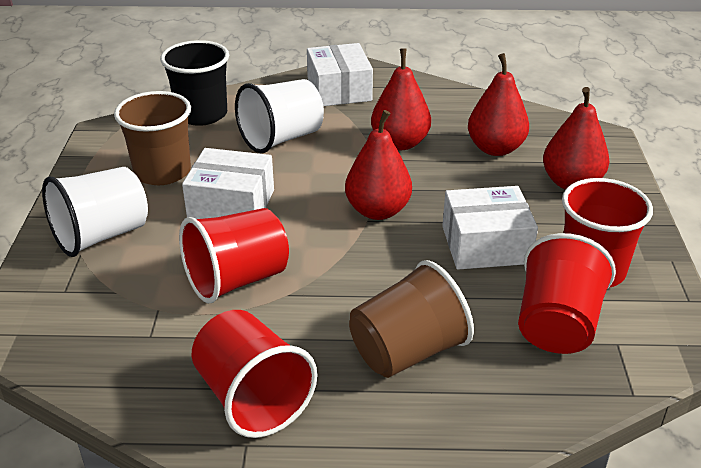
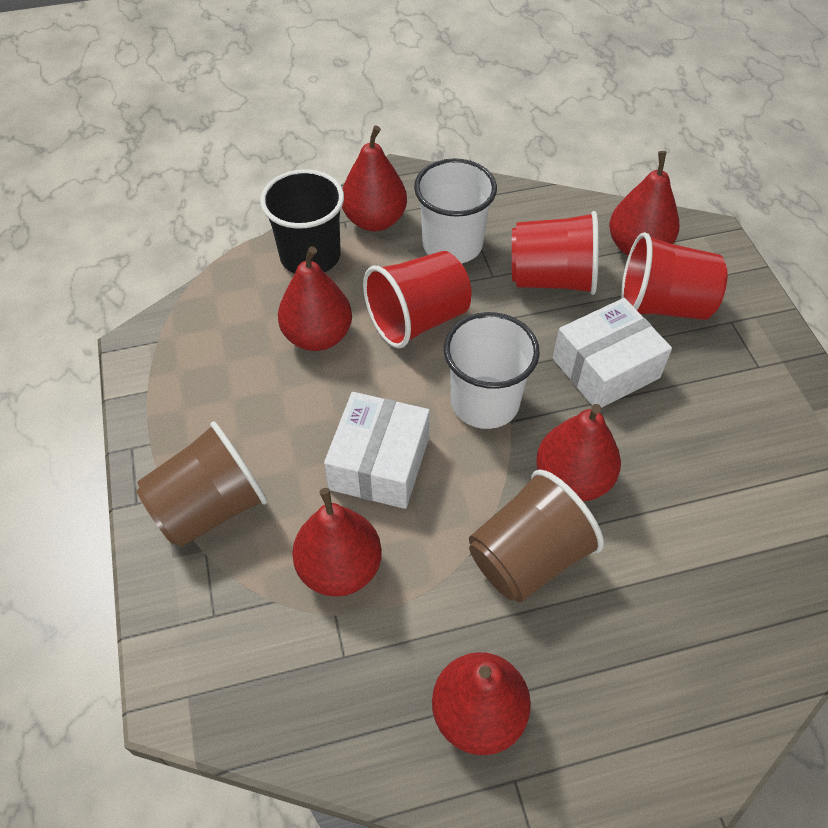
red cup: 4 -> 3
red pear: 4 -> 6
white box: 3 -> 2

